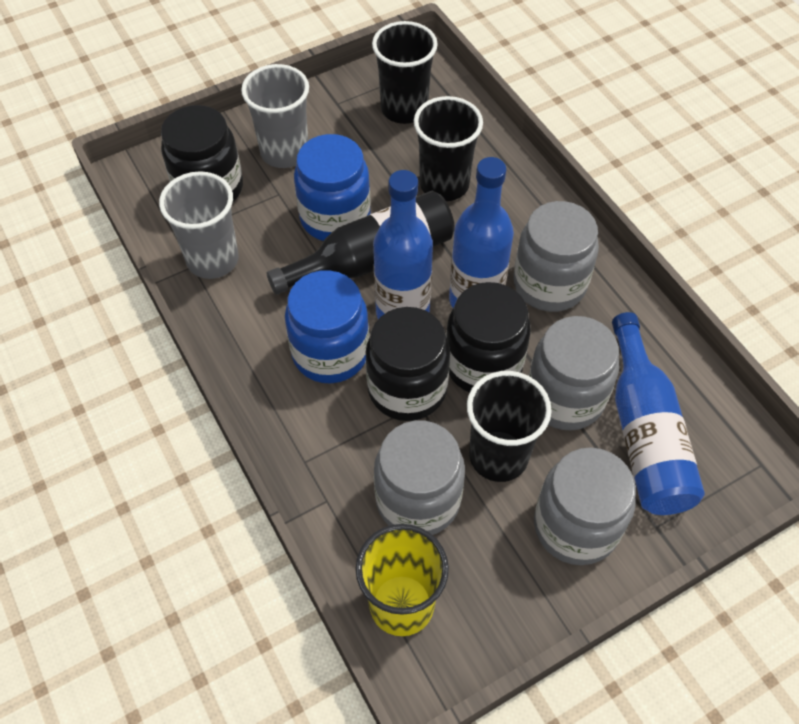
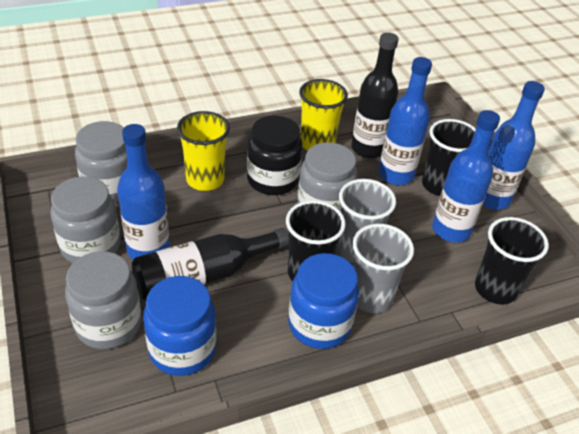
black bottle: 1 -> 2
black jar: 3 -> 1
blue bottle: 3 -> 4
yellow cup: 1 -> 2

